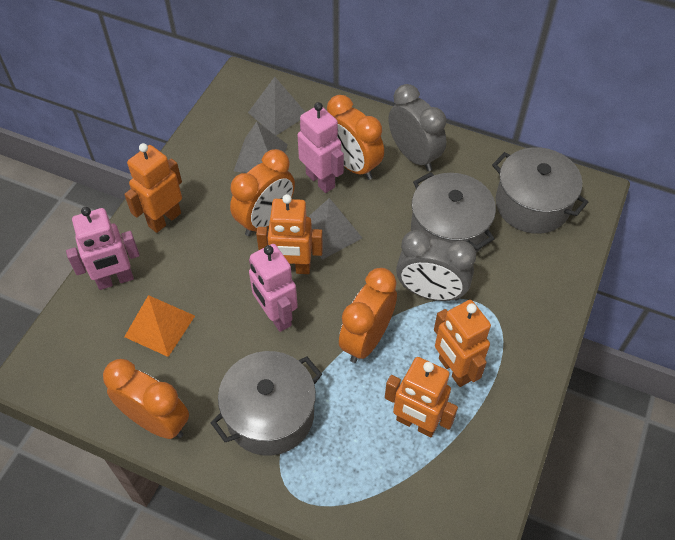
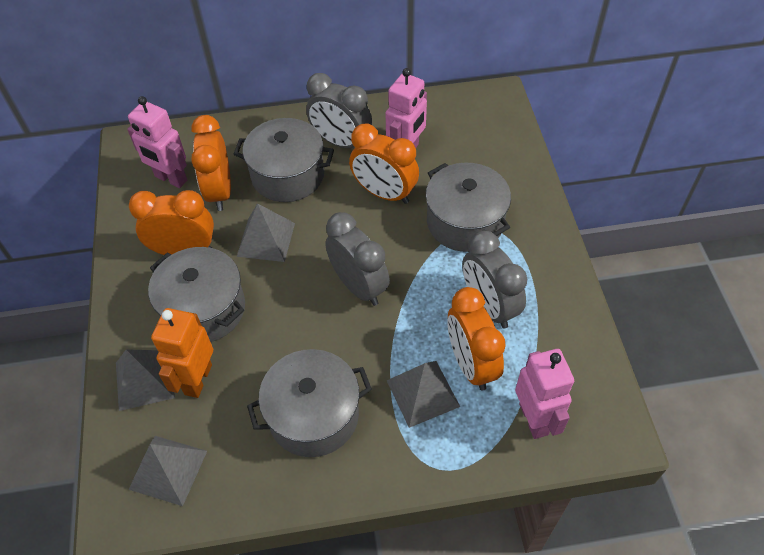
grey clock: 2 -> 3
grey pot: 3 -> 4
grey pyramid: 3 -> 4
orange pyramid: 1 -> 0
orange robot: 4 -> 1

